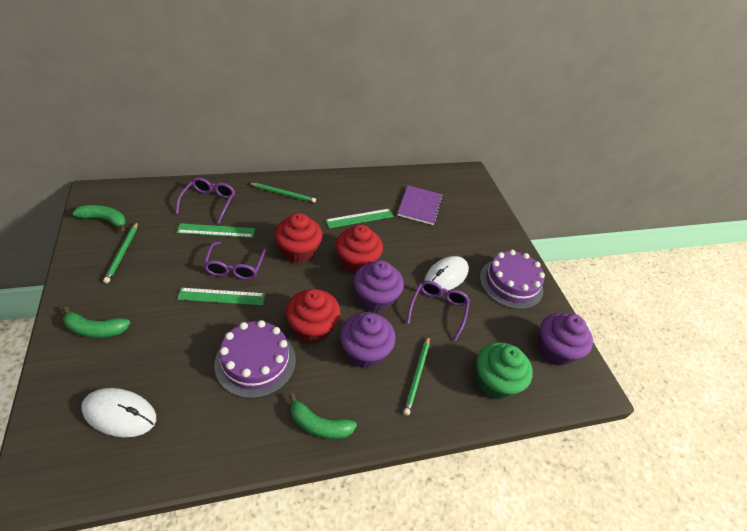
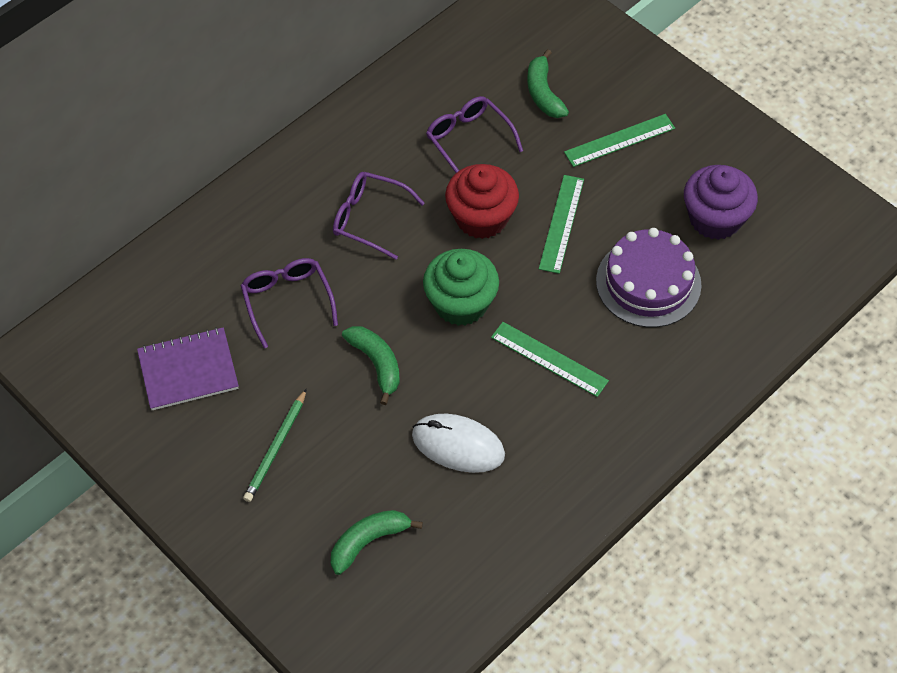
green pencil: 3 -> 1
purple cake: 2 -> 1
purple cupcake: 3 -> 1
red cupcake: 3 -> 1
white mouse: 2 -> 1

